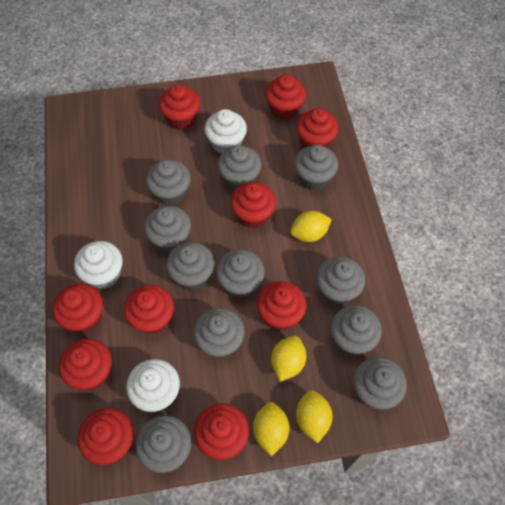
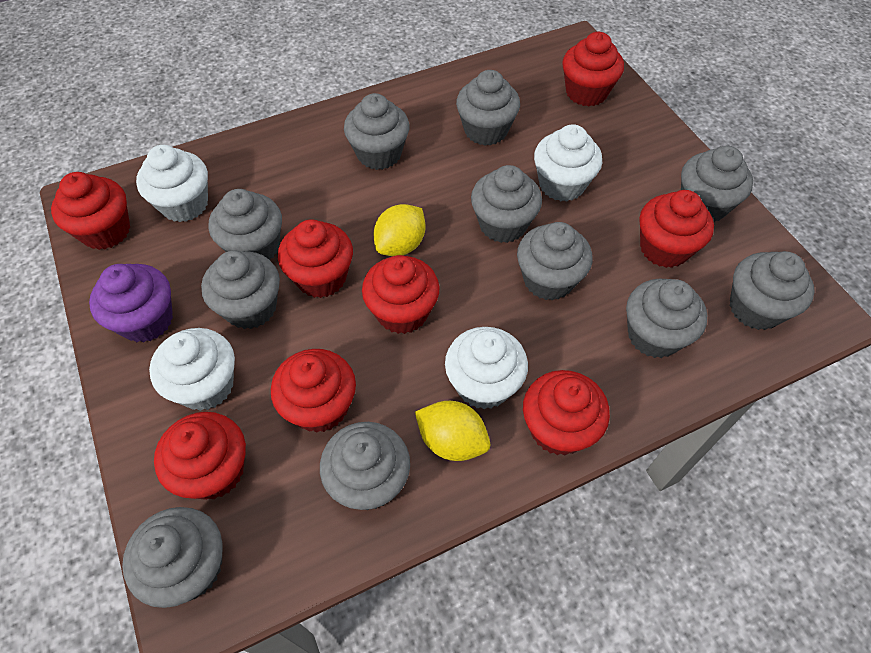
purple cupcake: 0 -> 1
red cupcake: 10 -> 8
white cupcake: 3 -> 4
yellow lemon: 4 -> 2

